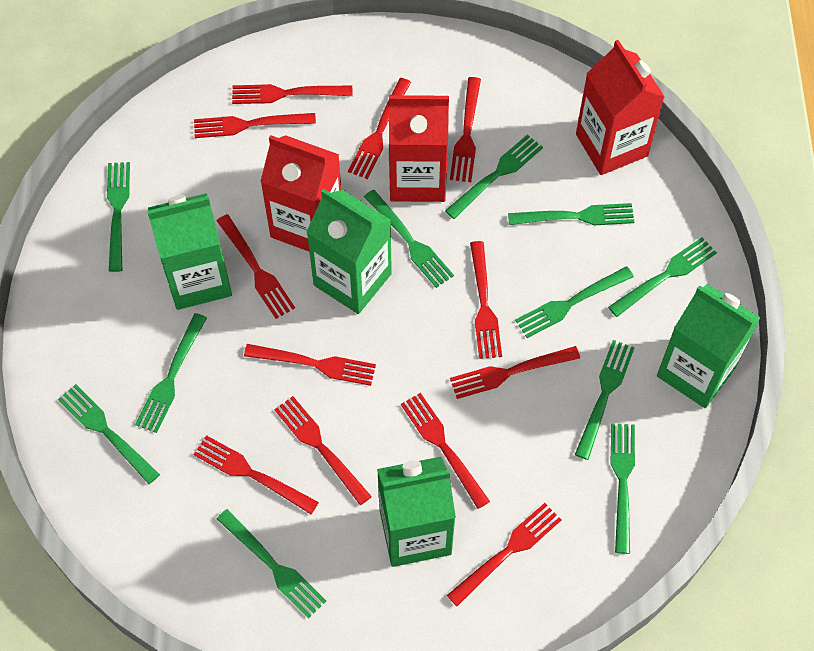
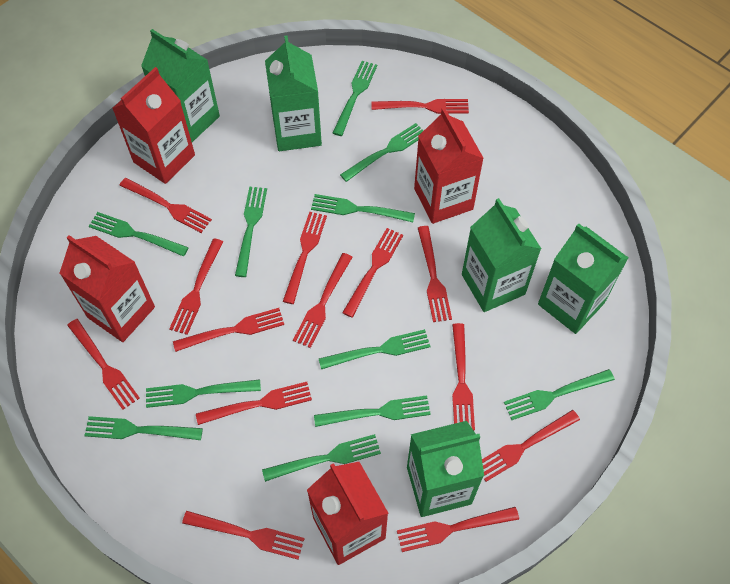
green carton: 4 -> 5
red carton: 3 -> 4
red fork: 12 -> 14

